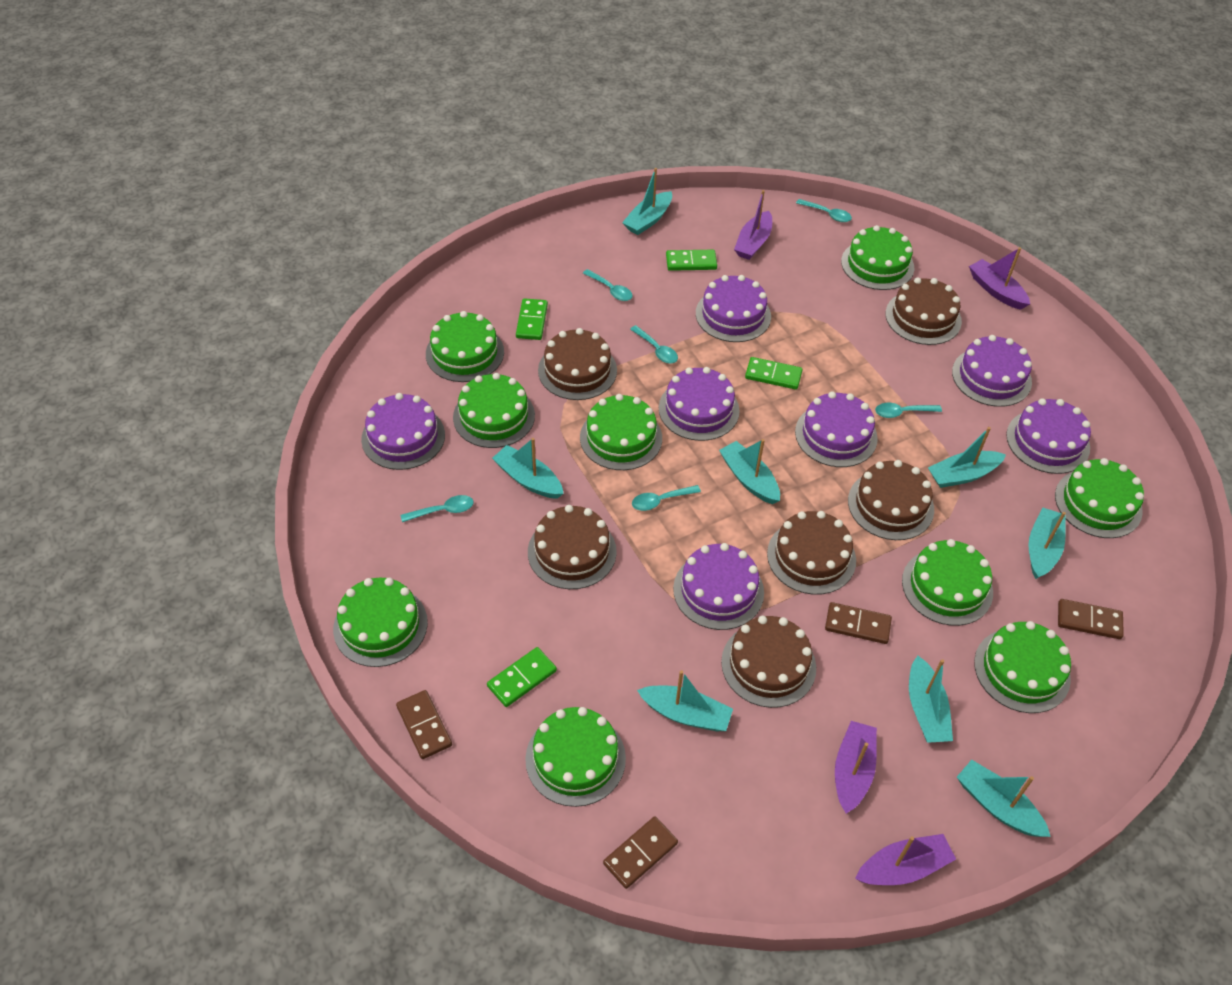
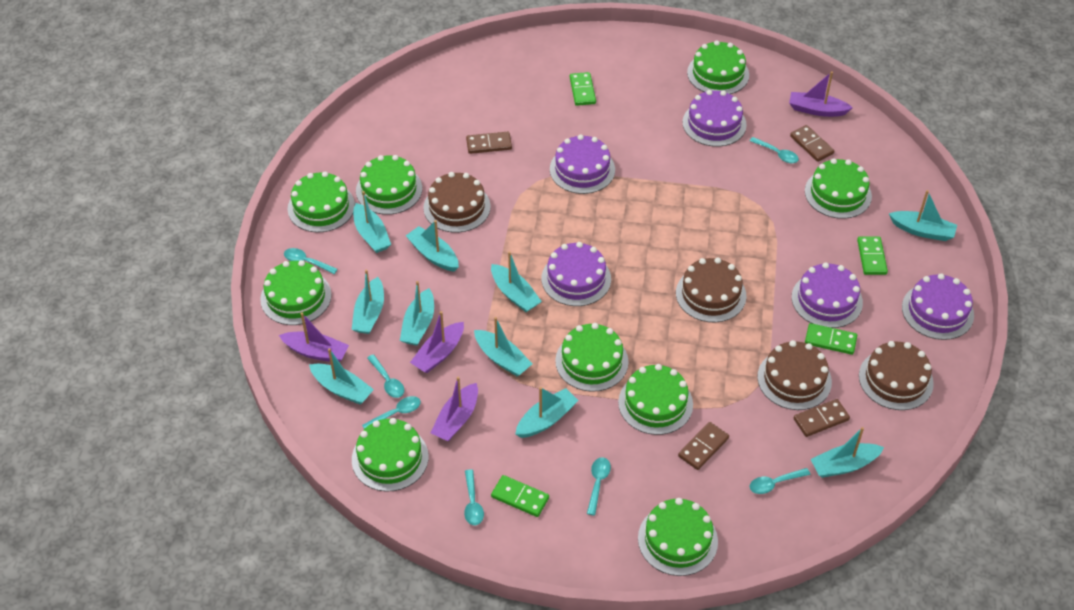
brown cake: 6 -> 4
purple cake: 7 -> 5
turquoise boat: 8 -> 10
turquoise spoon: 6 -> 7

